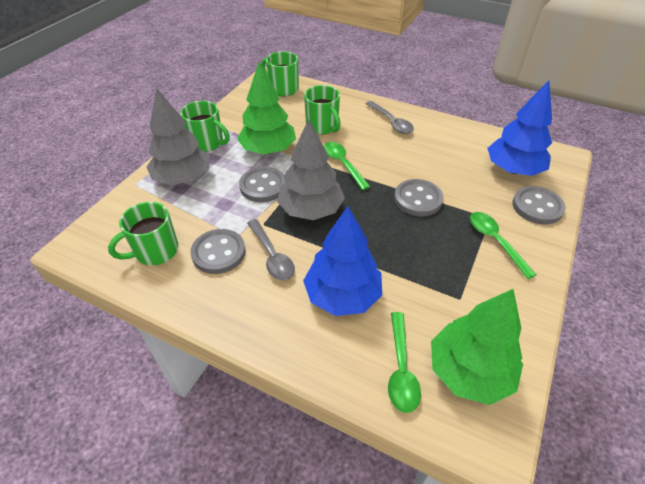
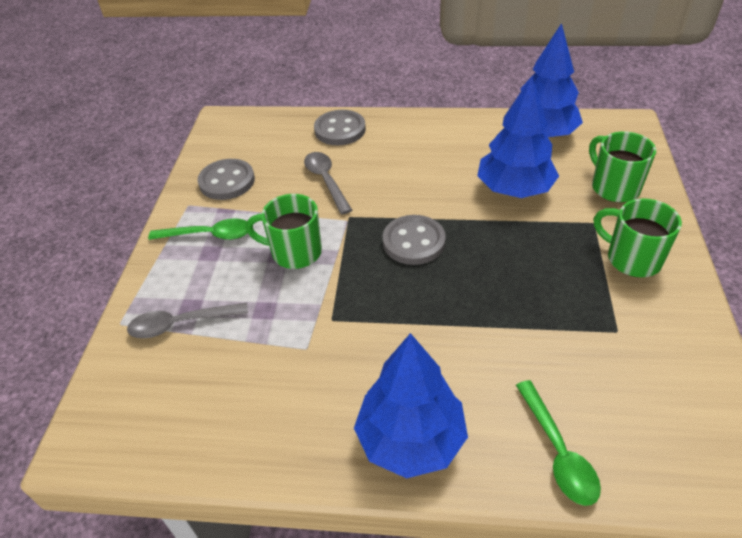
blue tree: 2 -> 3
green mug: 4 -> 3
green spoon: 3 -> 2
green tree: 2 -> 0
grey button: 4 -> 3
grey tree: 2 -> 0

